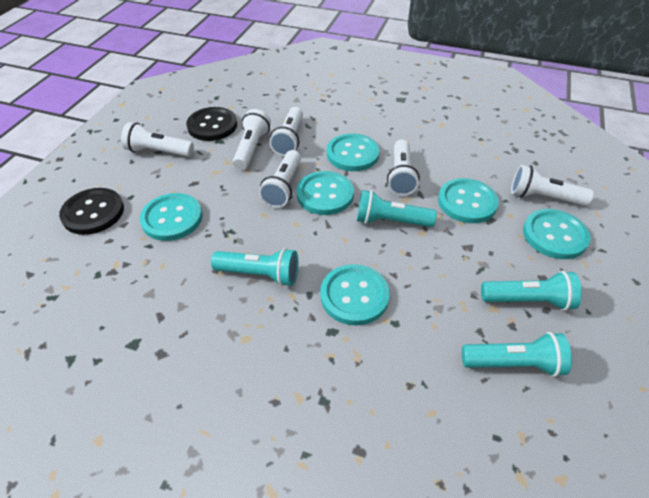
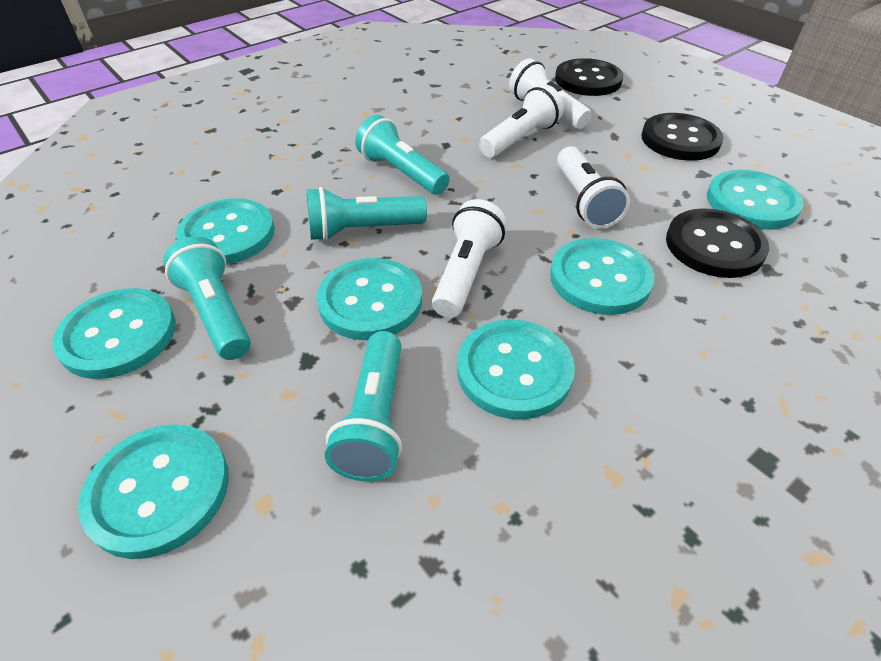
black button: 2 -> 3
turquoise button: 6 -> 7
white flashlight: 6 -> 4

